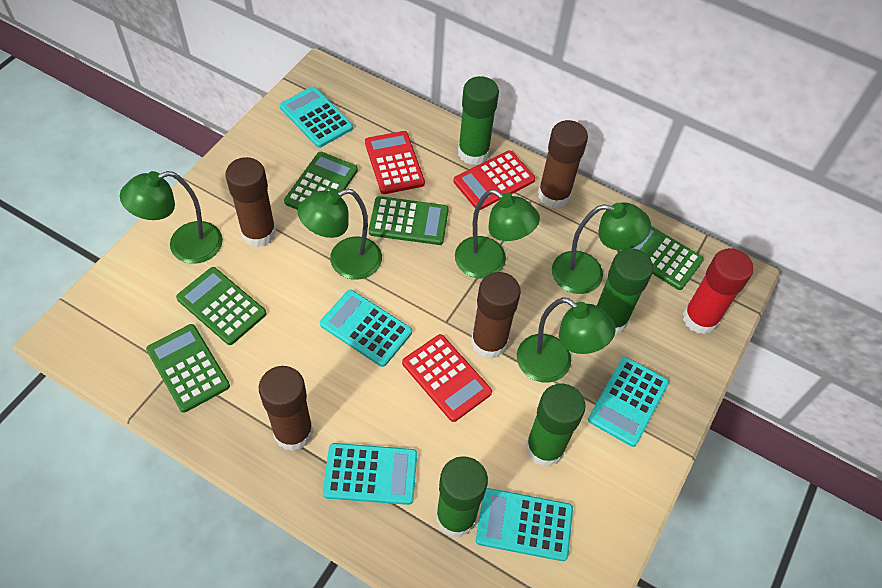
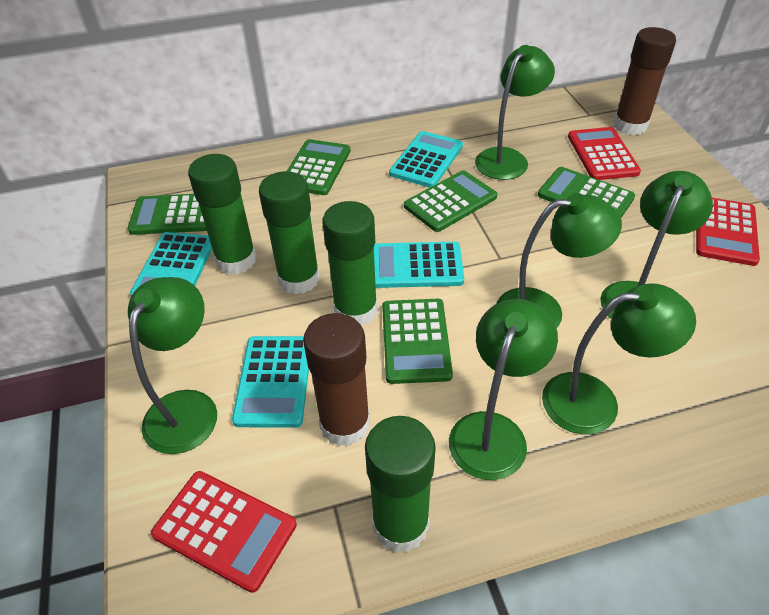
brown glue stick: 4 -> 2
green lamp: 5 -> 6
red glue stick: 1 -> 0
turquoise calculator: 5 -> 4

